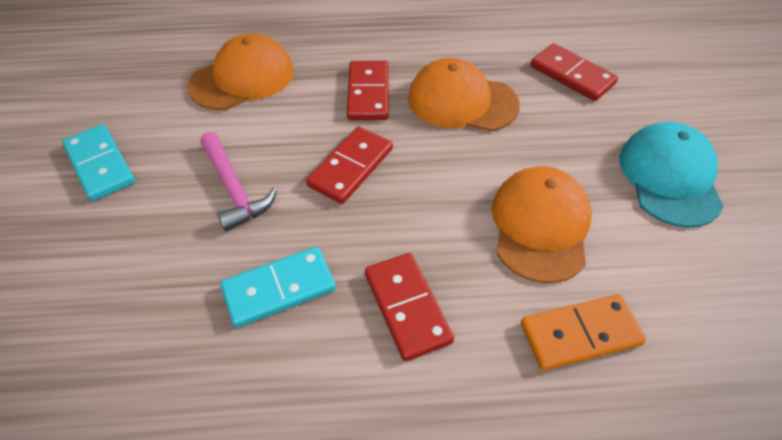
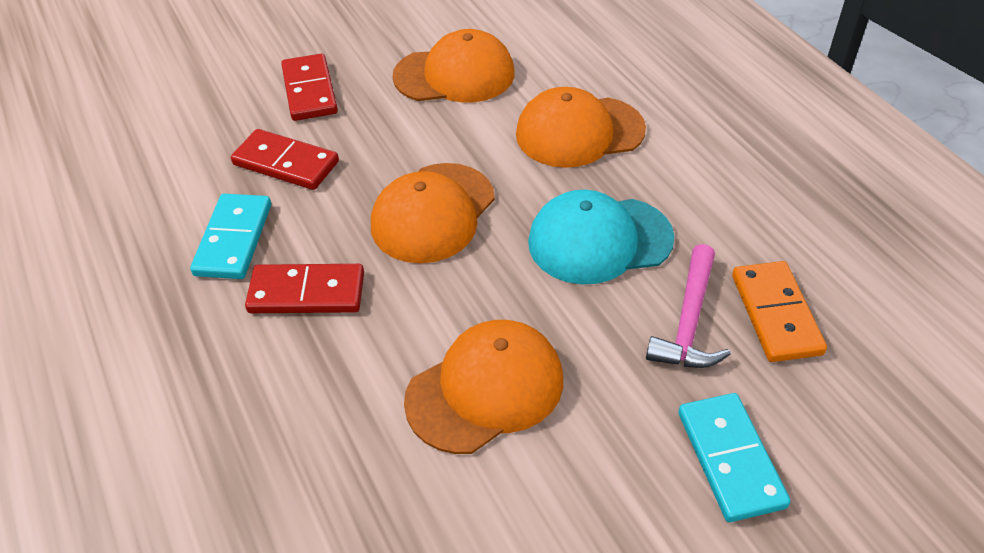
orange cap: 3 -> 4
red domino: 4 -> 3

